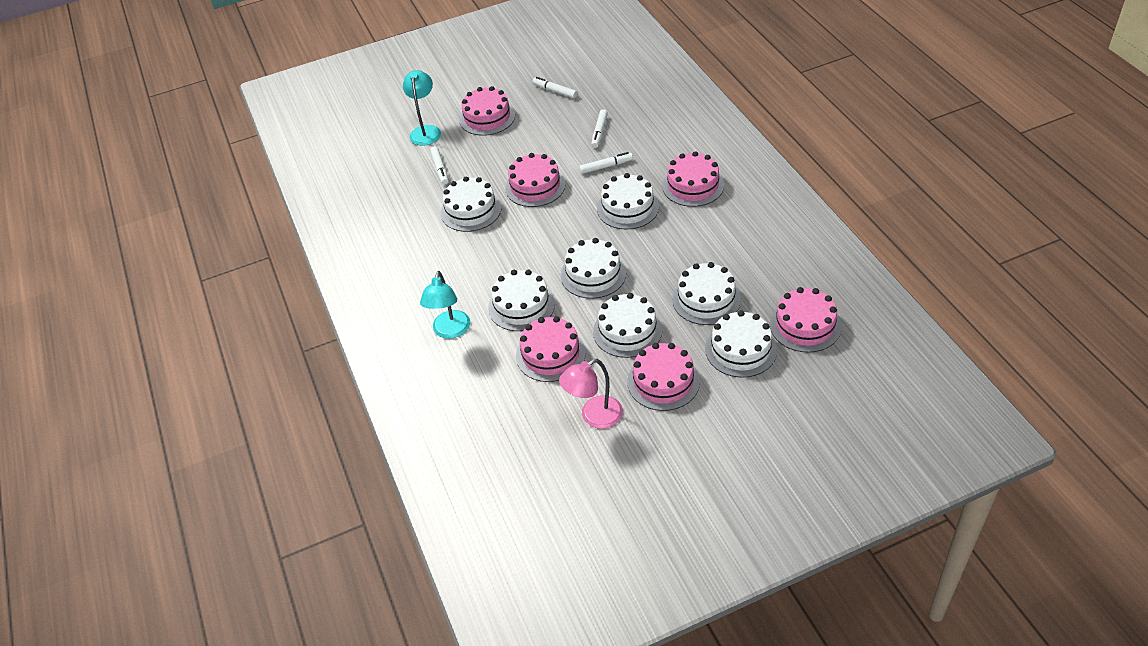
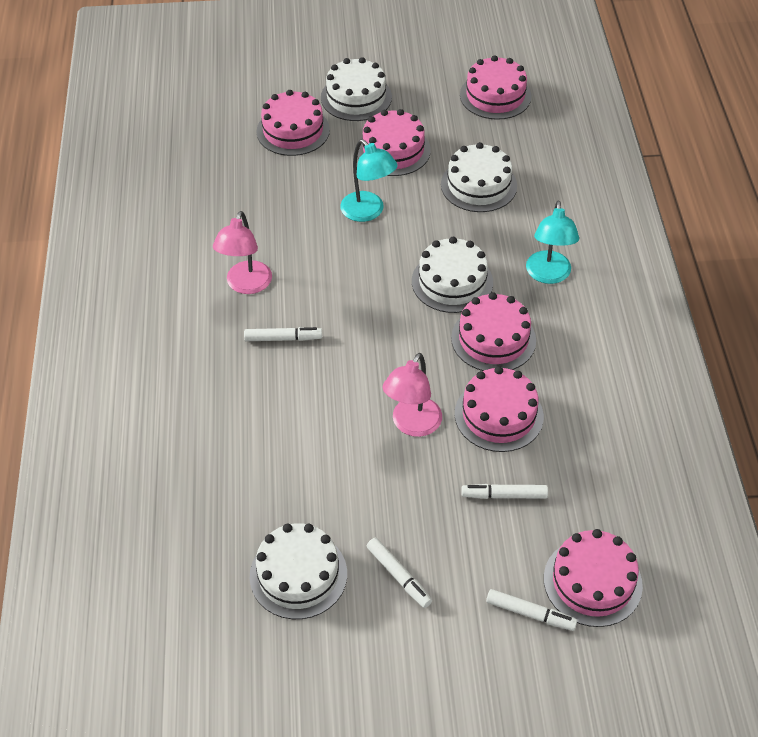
pink lamp: 1 -> 2
white cake: 7 -> 4

